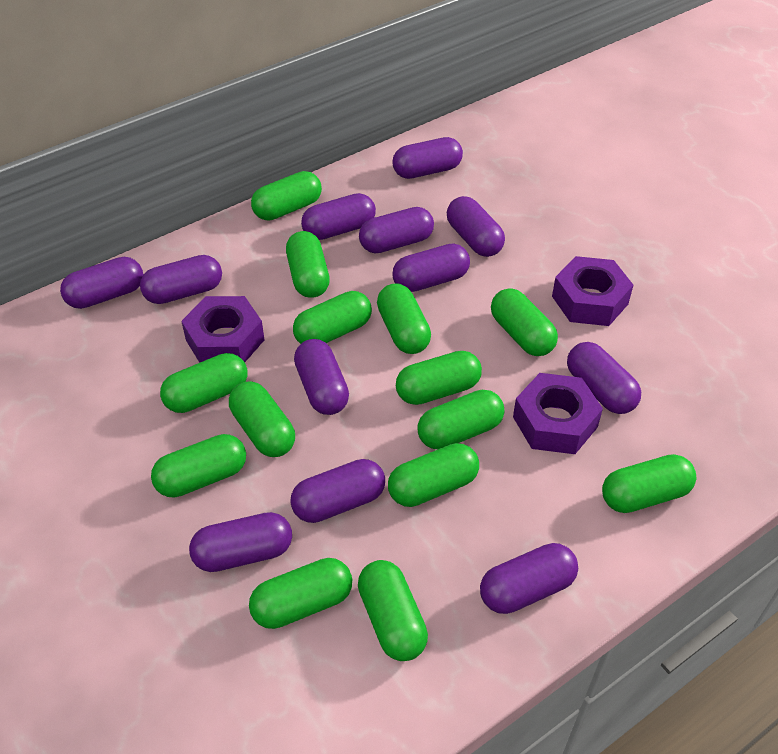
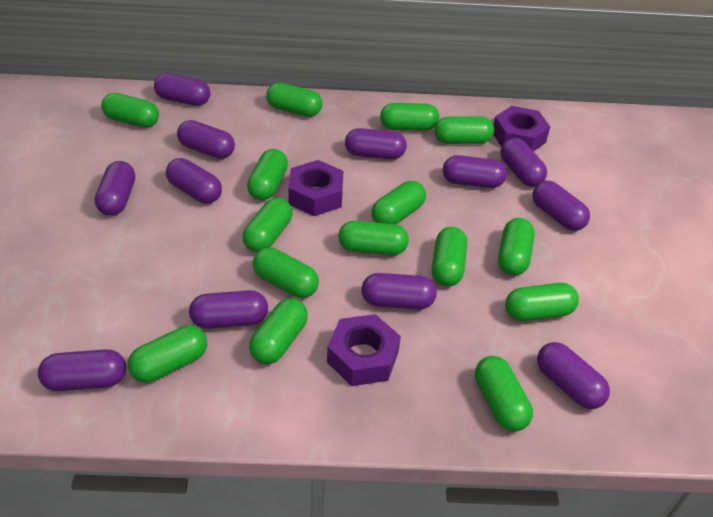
green capsule: 14 -> 15

